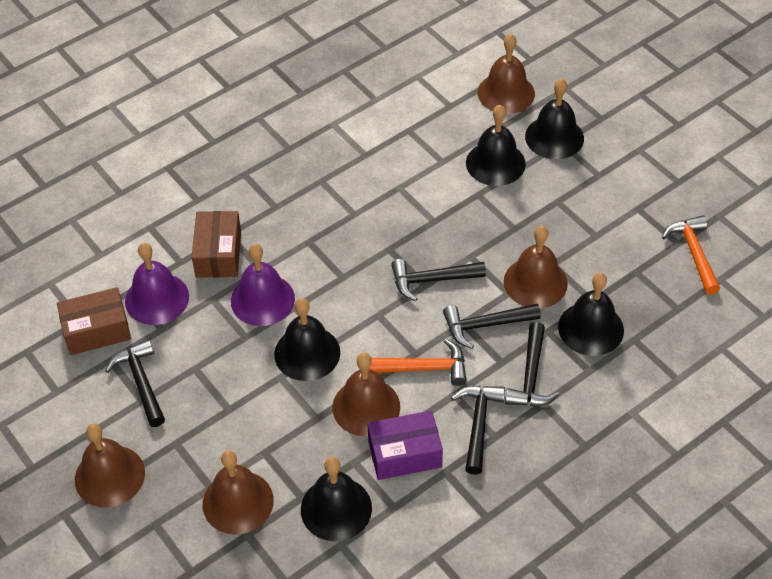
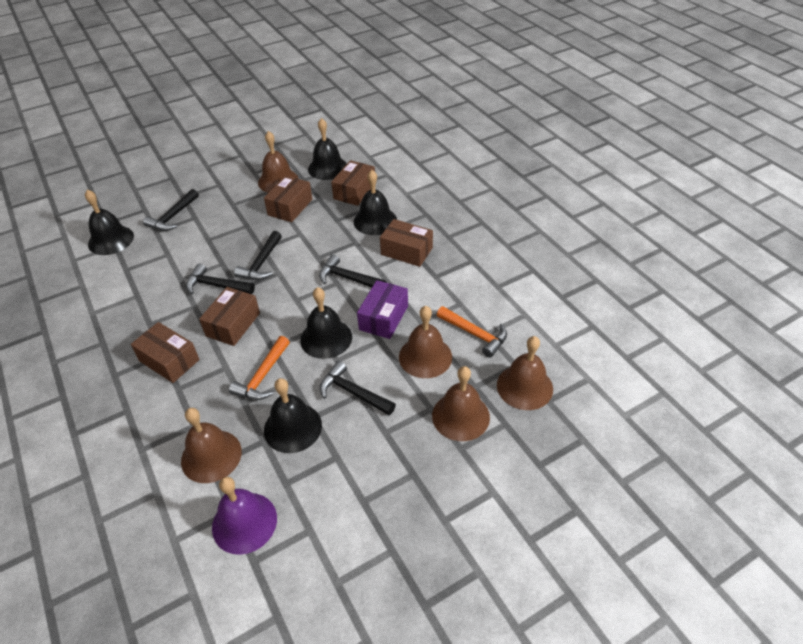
brown box: 2 -> 5
purple bell: 2 -> 1

